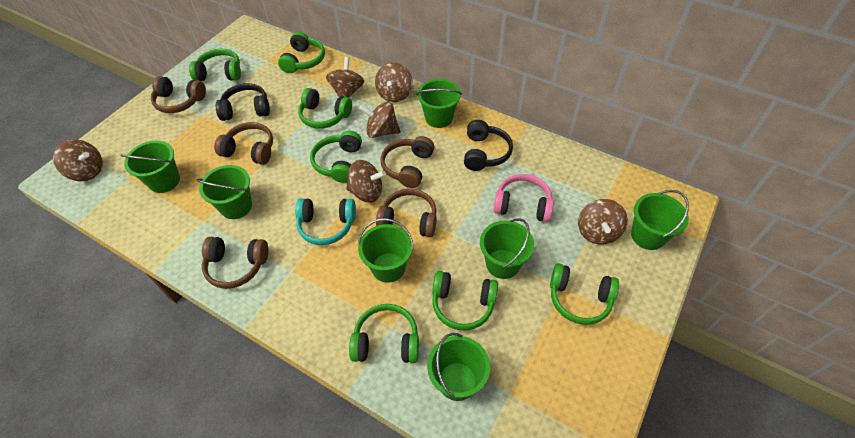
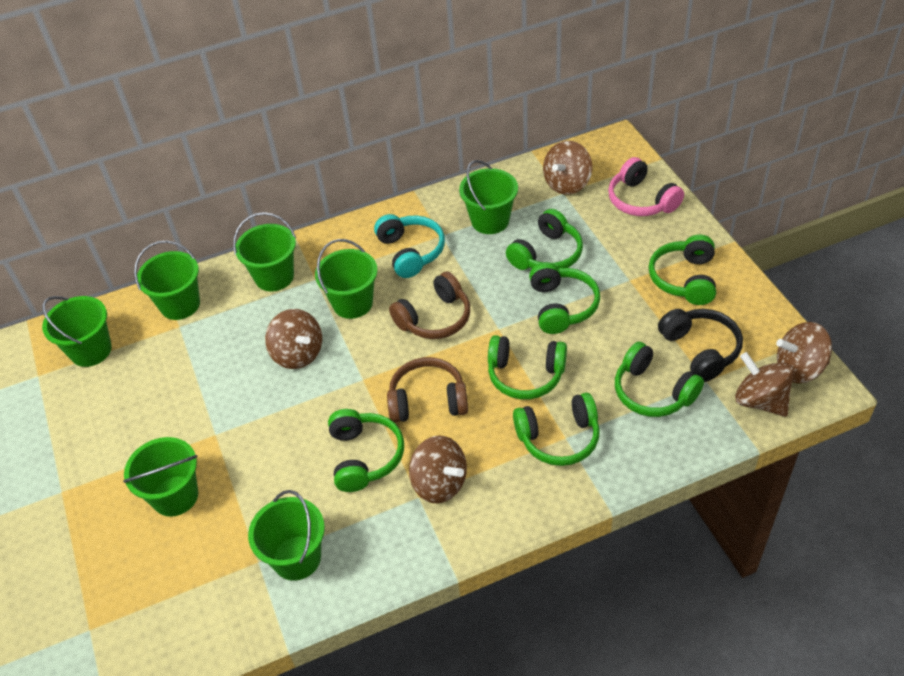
black headphones: 2 -> 1
brown headphones: 5 -> 2
brown spinning top: 6 -> 5

